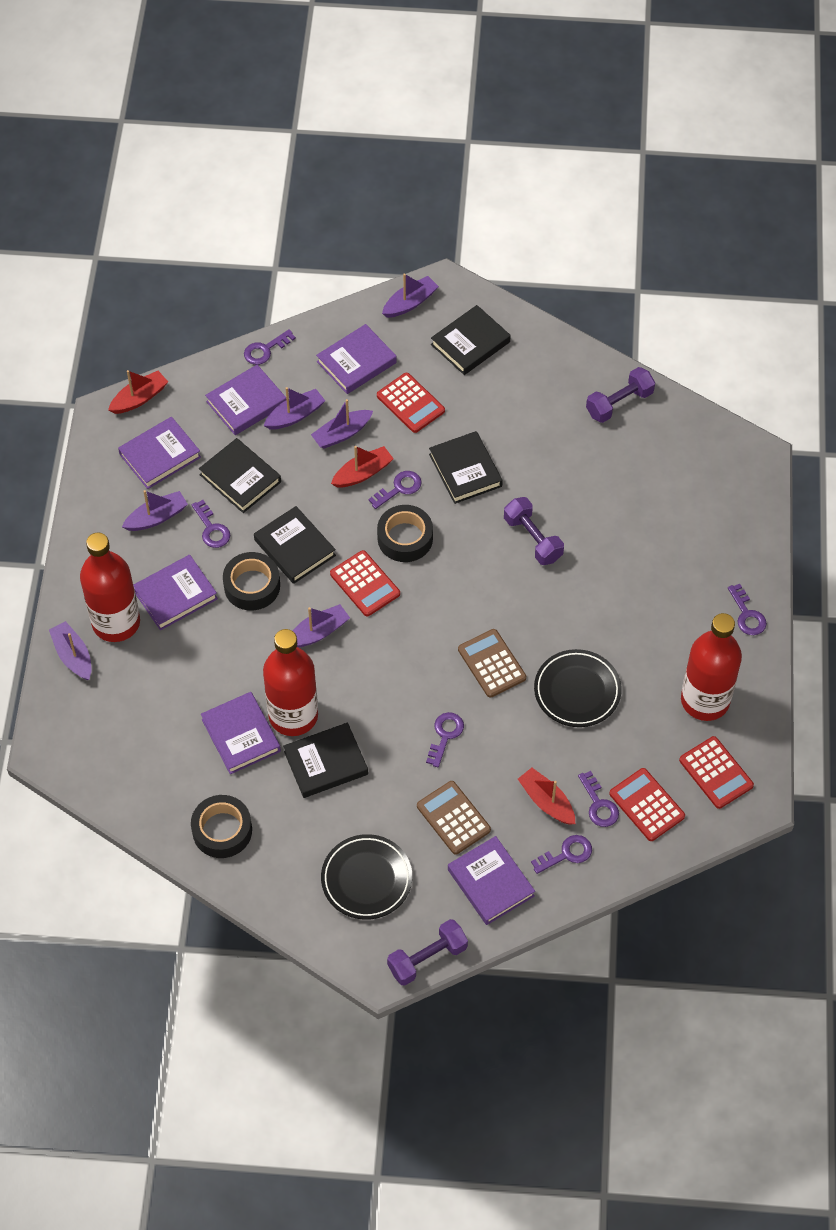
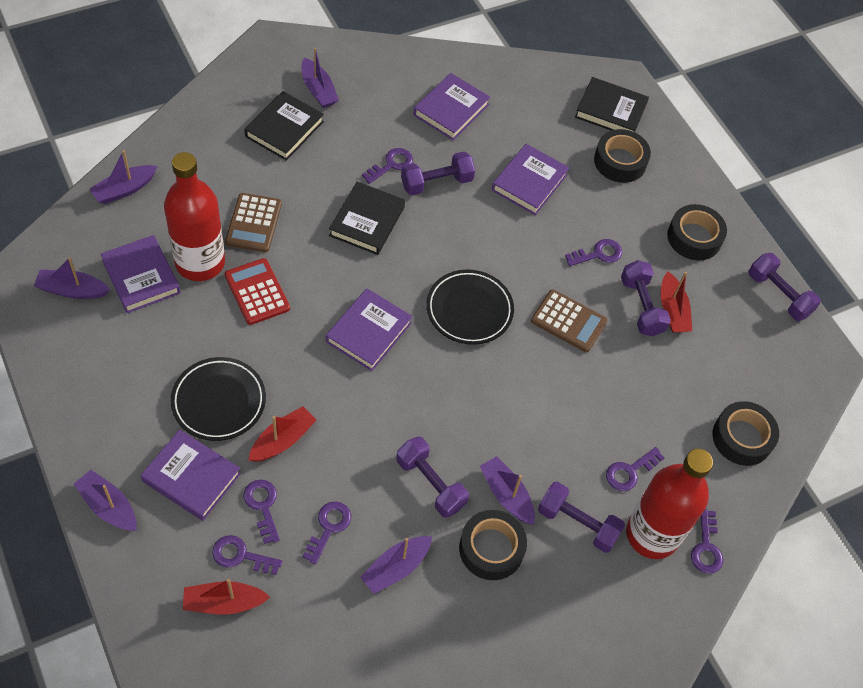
black book: 5 -> 3
black tape: 3 -> 4
purple book: 6 -> 5
purple dumbbell: 3 -> 5
red bottle: 3 -> 2
red calculator: 4 -> 1

